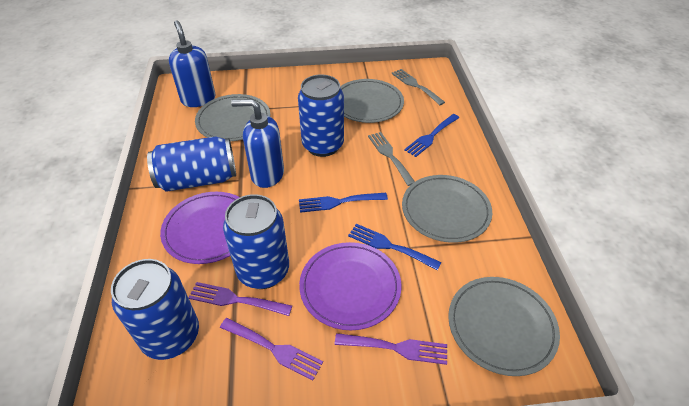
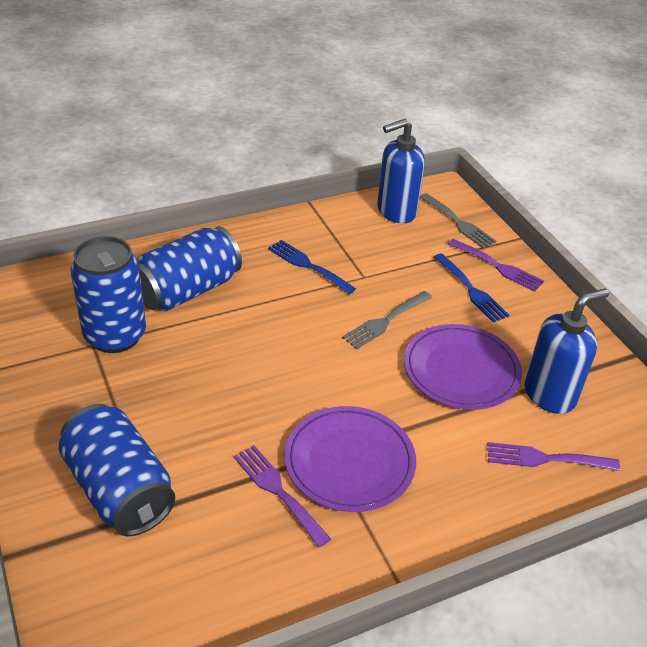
blue can: 4 -> 3
blue fork: 3 -> 2
grey plate: 4 -> 0

